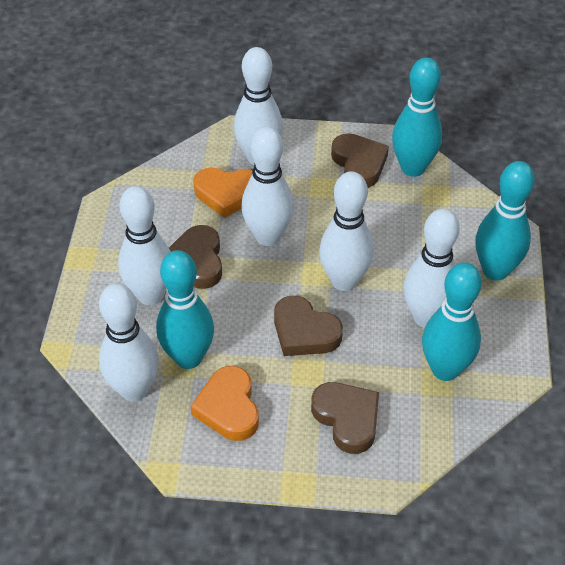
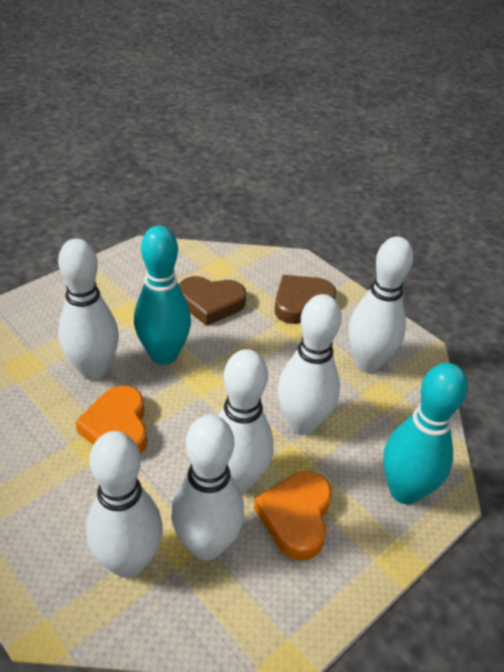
brown heart: 4 -> 2
turquoise bowling pin: 4 -> 2

